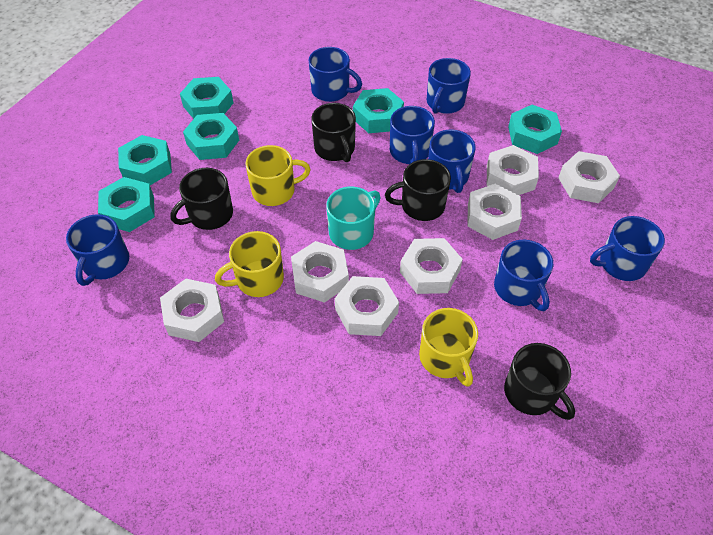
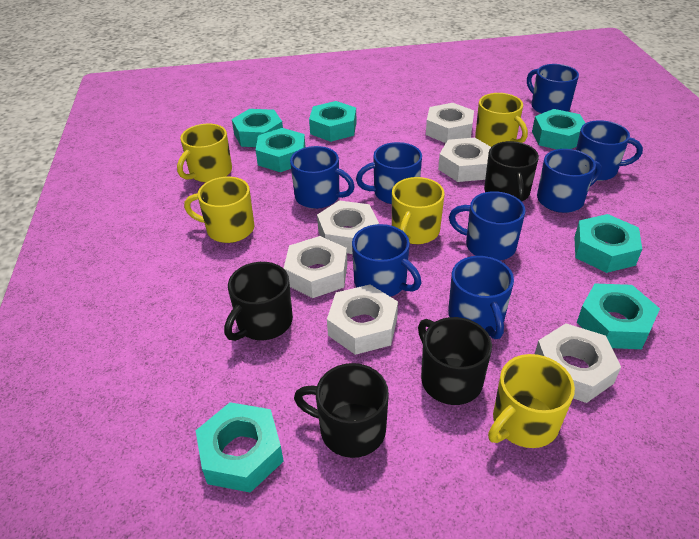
blue mug: 7 -> 8
turquoise mug: 1 -> 0
turquoise nut: 6 -> 7
white nut: 7 -> 6
yellow mug: 3 -> 5

